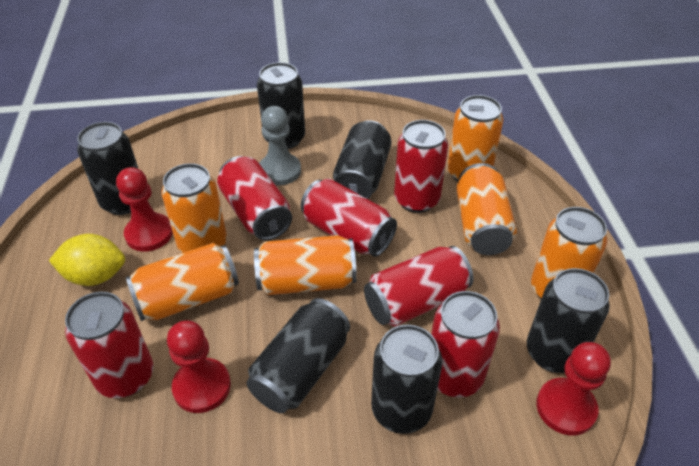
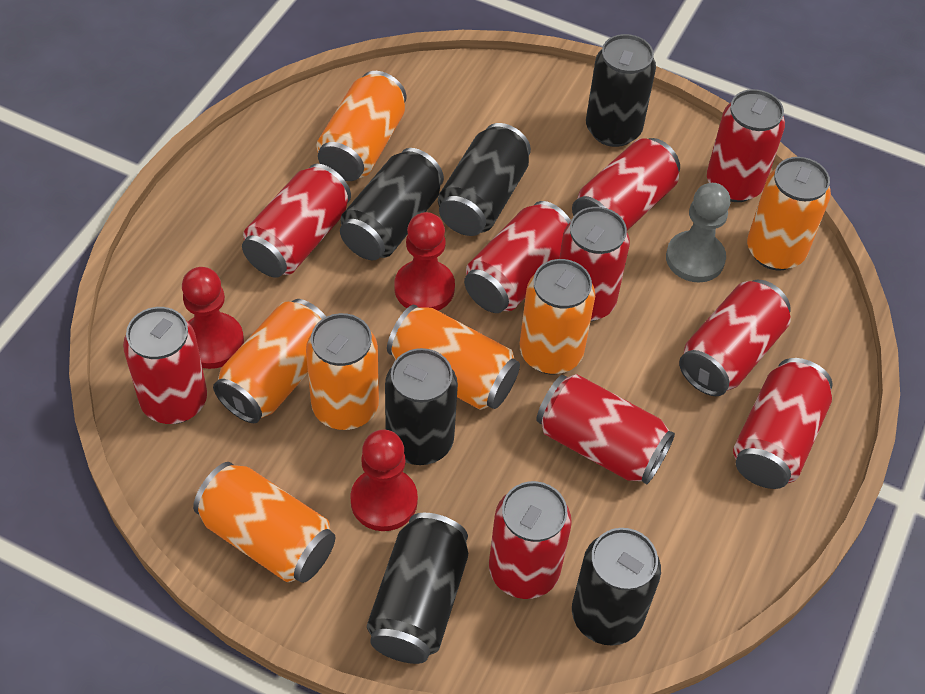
orange can: 6 -> 7
red can: 6 -> 10
yellow lemon: 1 -> 0

